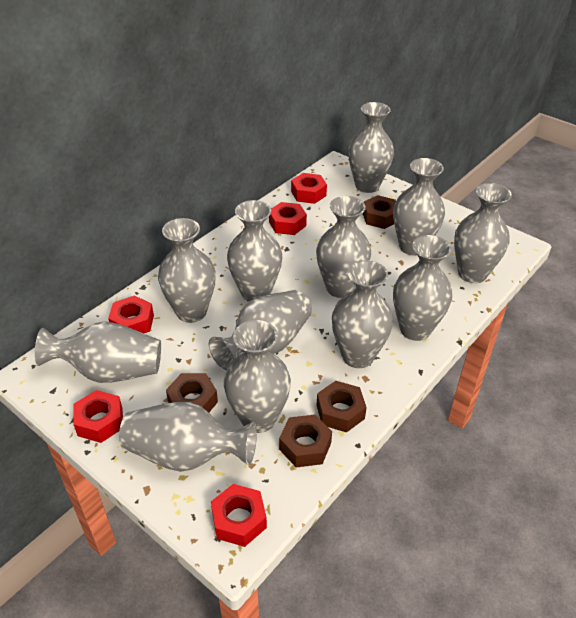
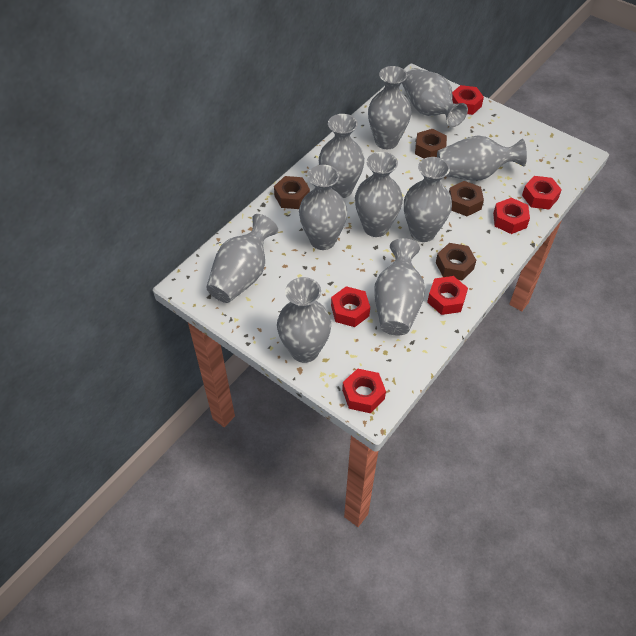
grey vase: 12 -> 10
red nut: 5 -> 6

